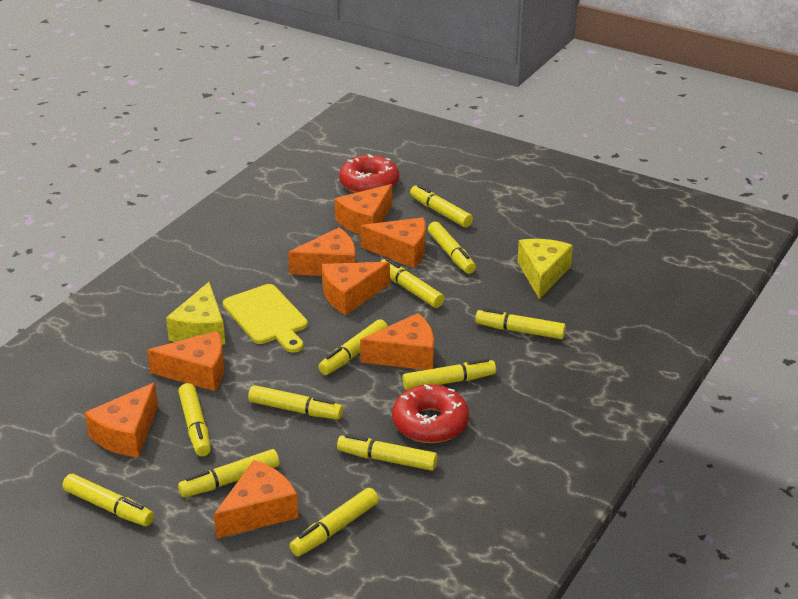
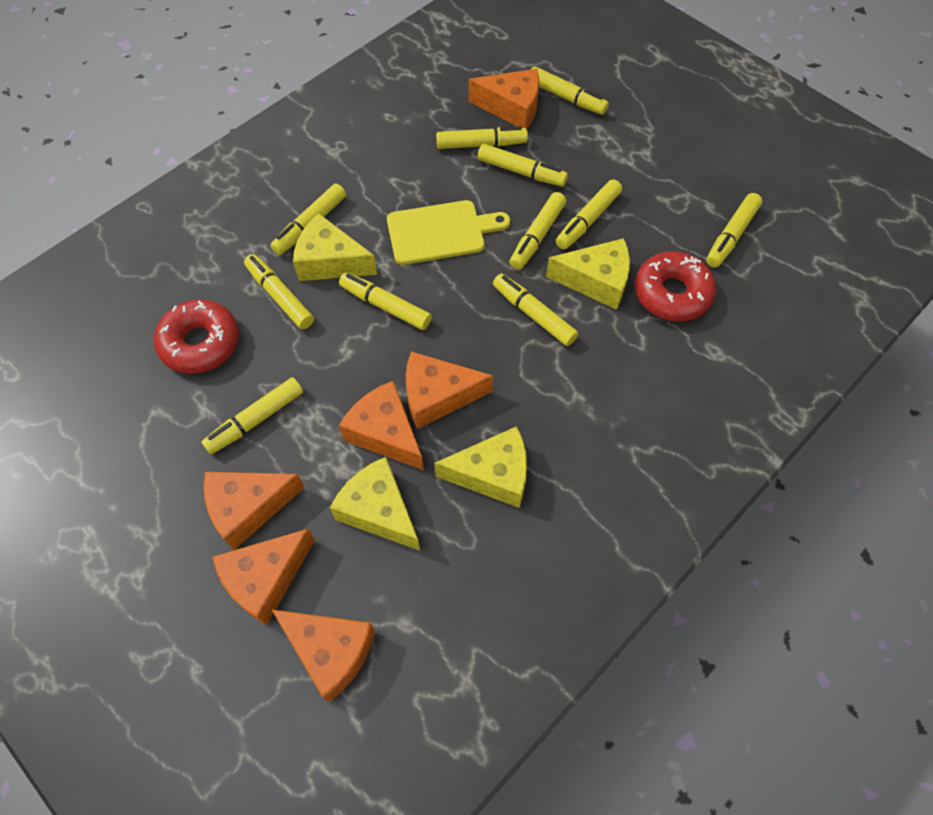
orange cheese: 8 -> 6
yellow cheese: 2 -> 4
yellow marker: 12 -> 11

